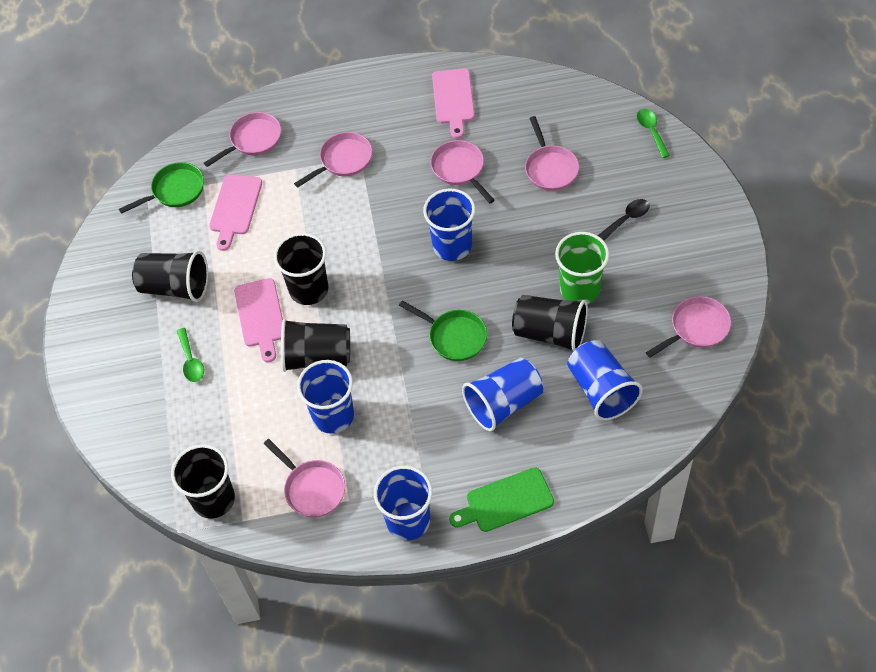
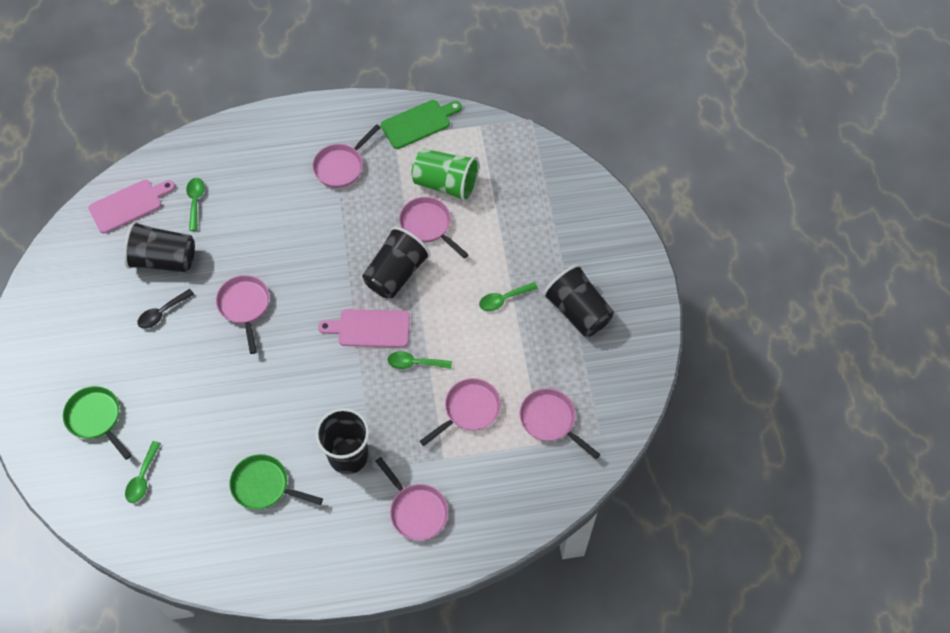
black cup: 5 -> 4
blue cup: 5 -> 0
green spoon: 2 -> 4
pink cutting board: 3 -> 2

